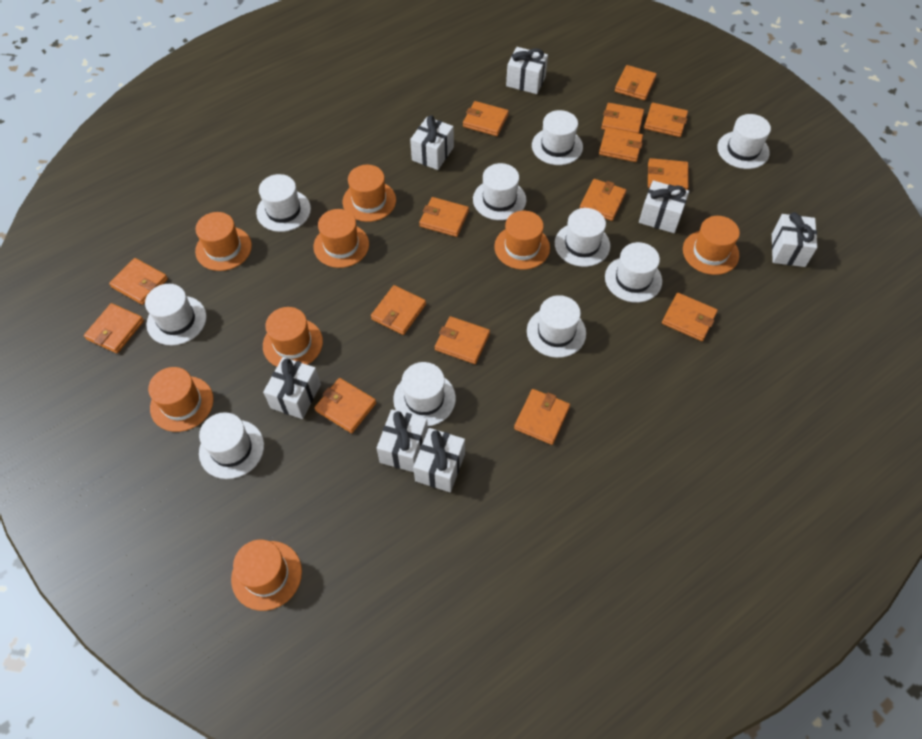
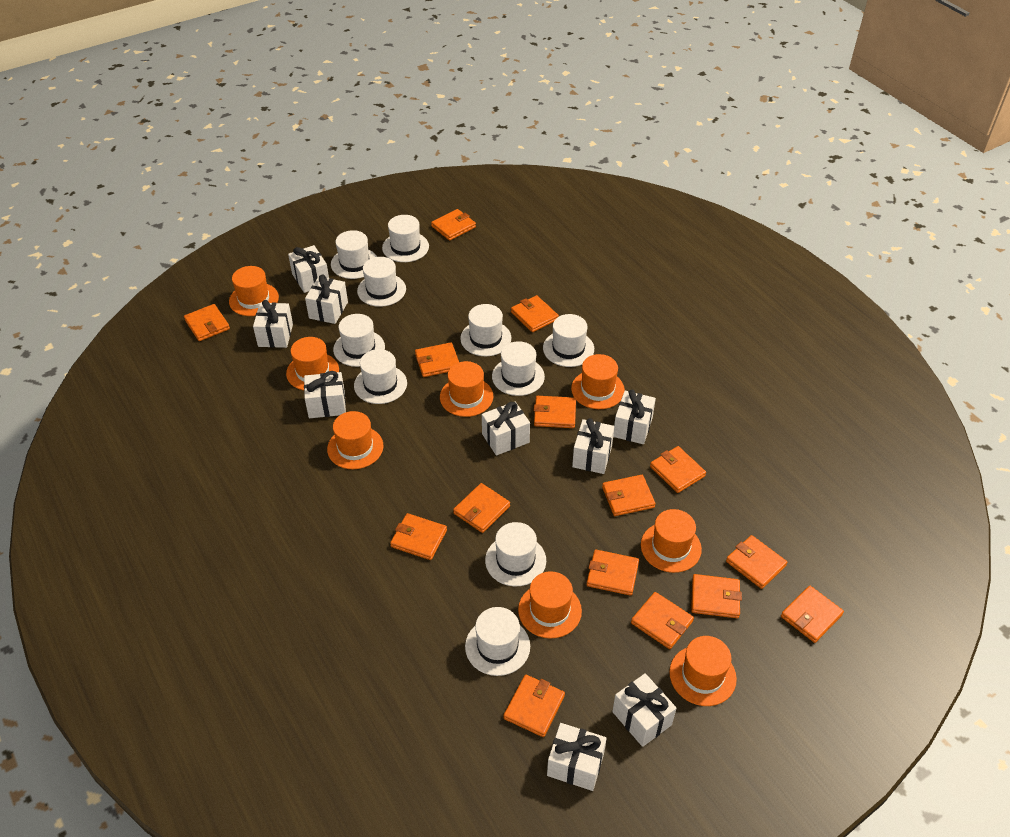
white gift: 7 -> 9

